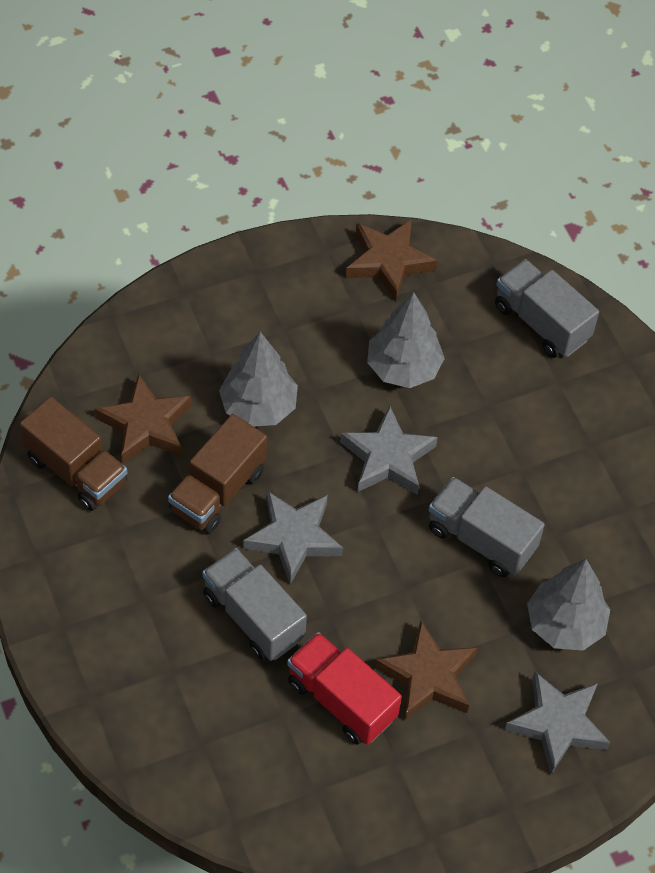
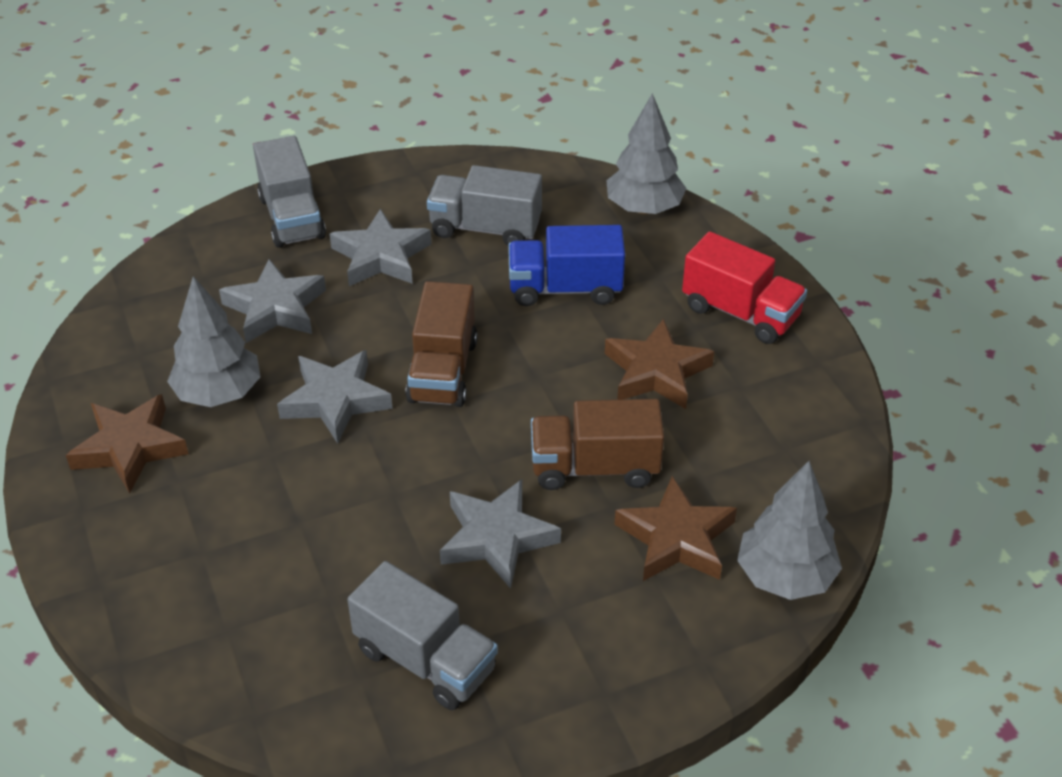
blue truck: 0 -> 1
grey star: 3 -> 4

